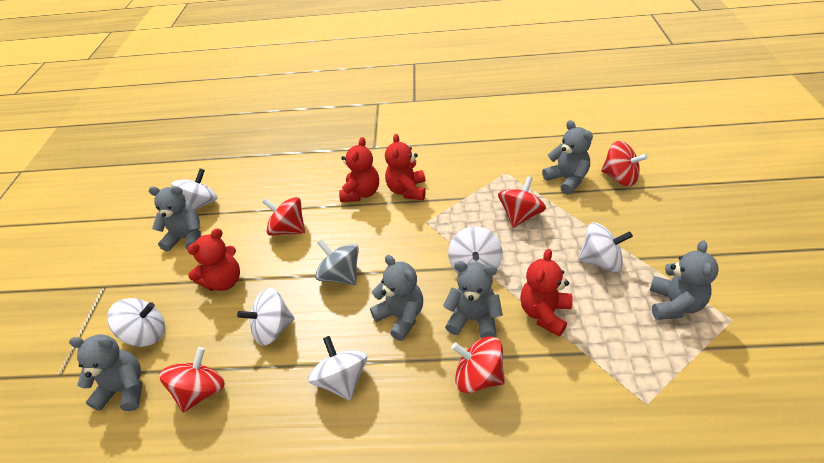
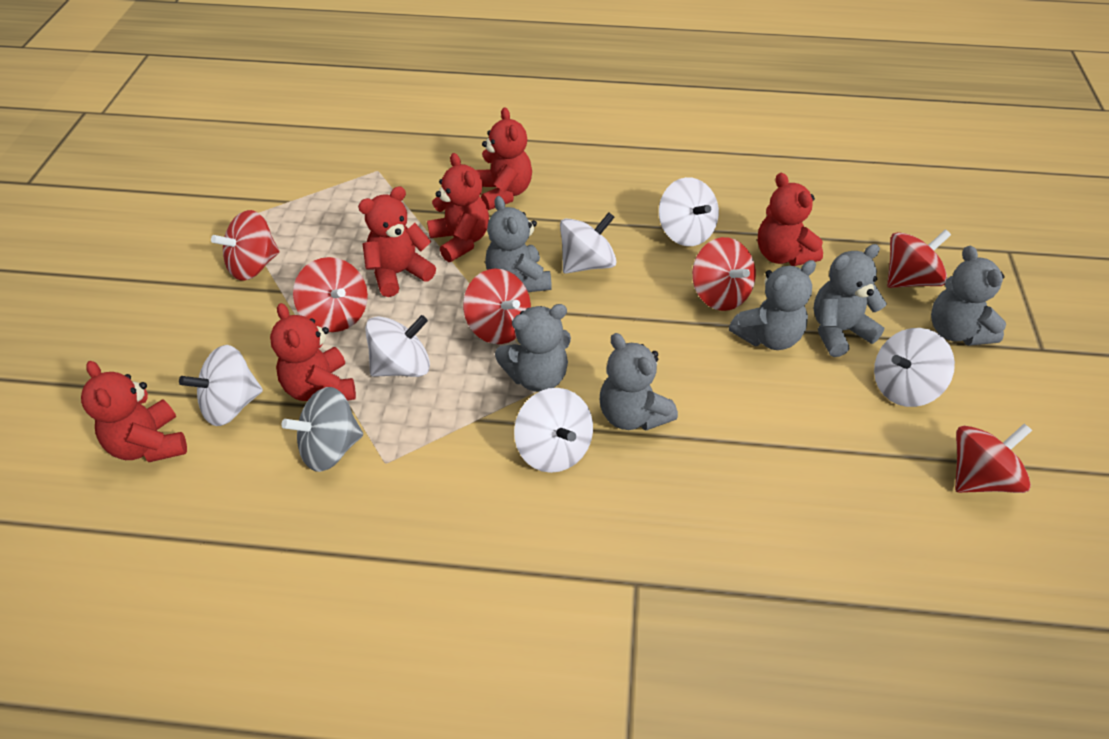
red spinning top: 5 -> 6
red teddy bear: 4 -> 6

